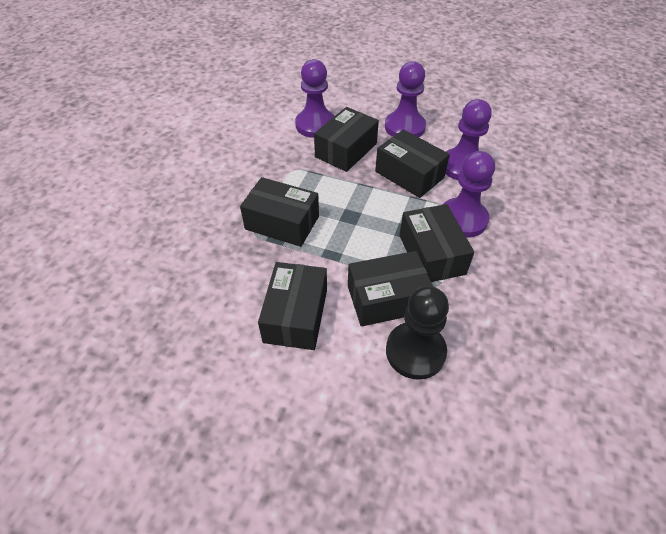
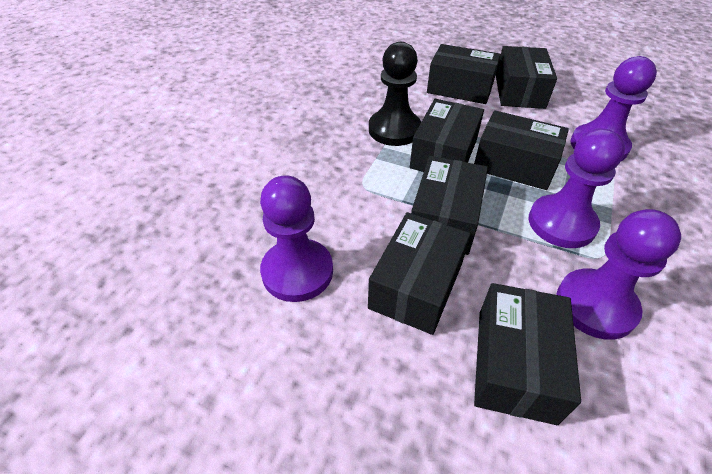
black box: 6 -> 7

